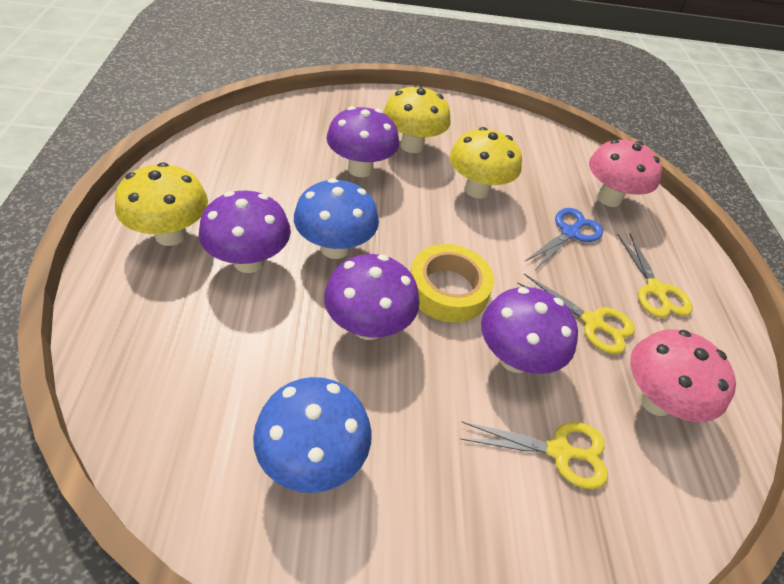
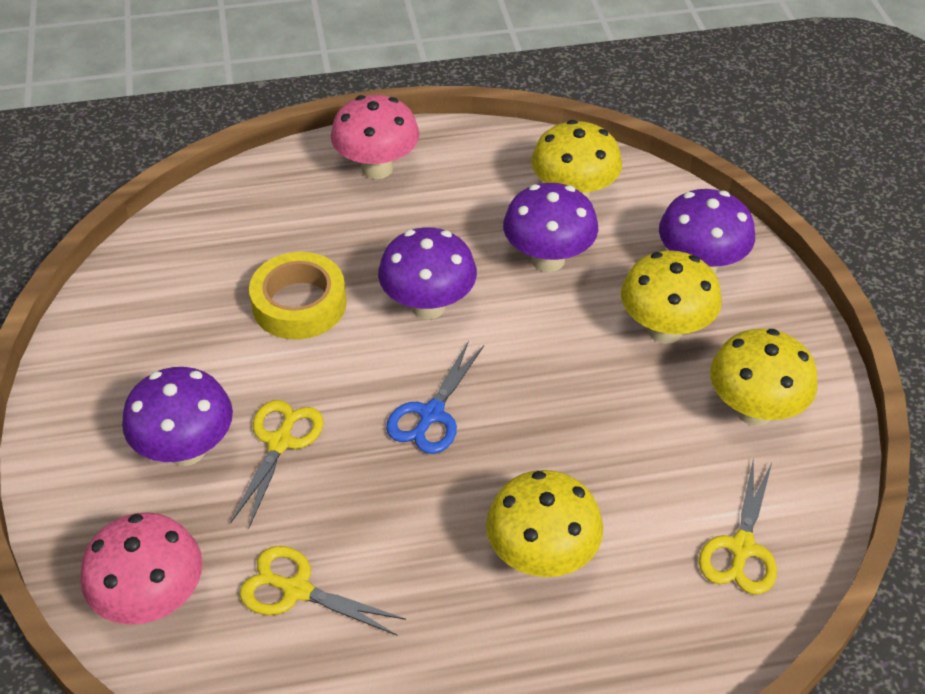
blue mushroom: 2 -> 0
yellow mushroom: 3 -> 4

